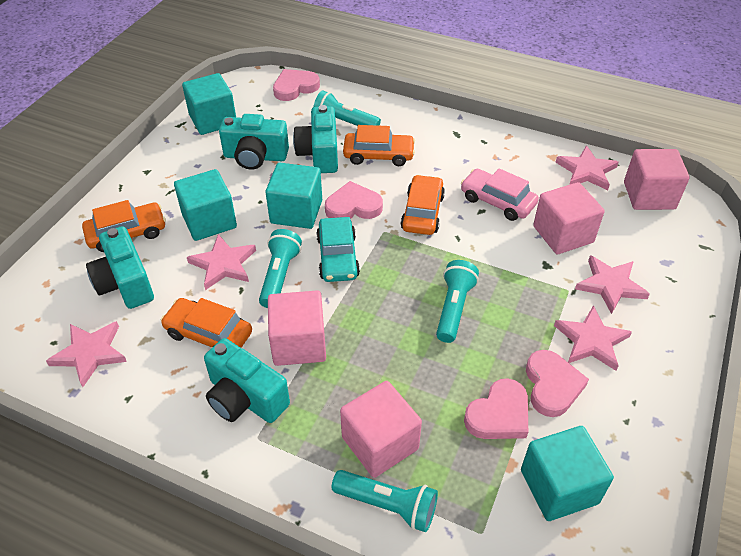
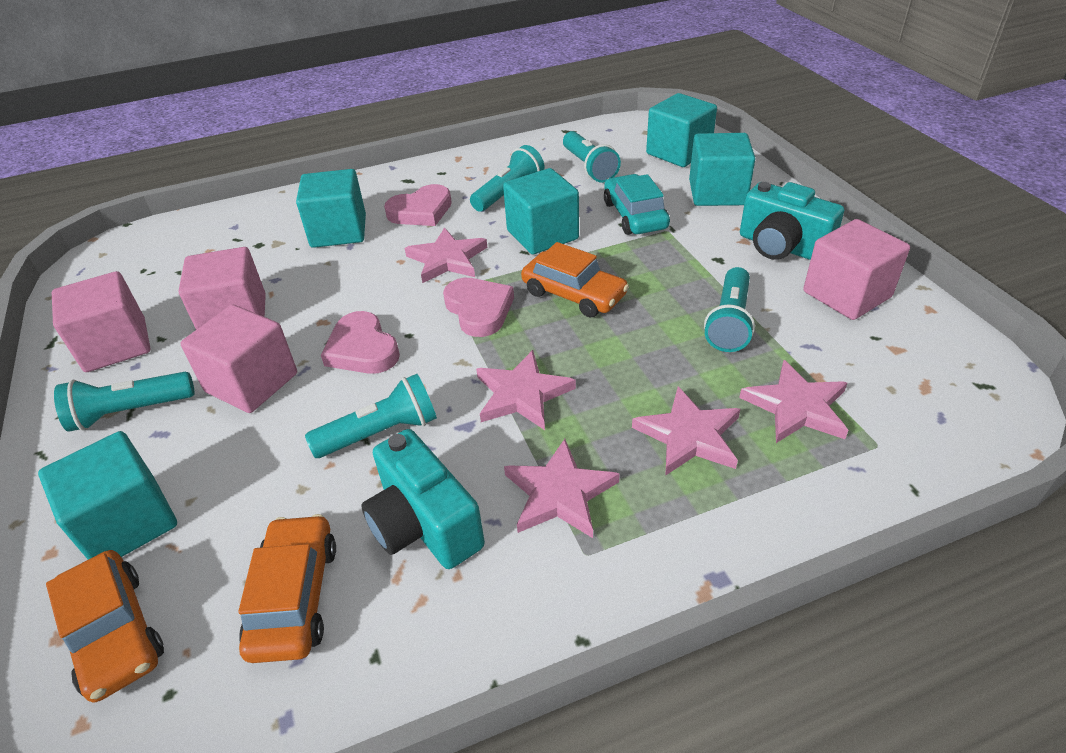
orange car: 4 -> 3
pink car: 1 -> 0
pink heart: 4 -> 3
turquoise camera: 4 -> 2
turquoise cube: 4 -> 5
turquoise flashlight: 4 -> 5

